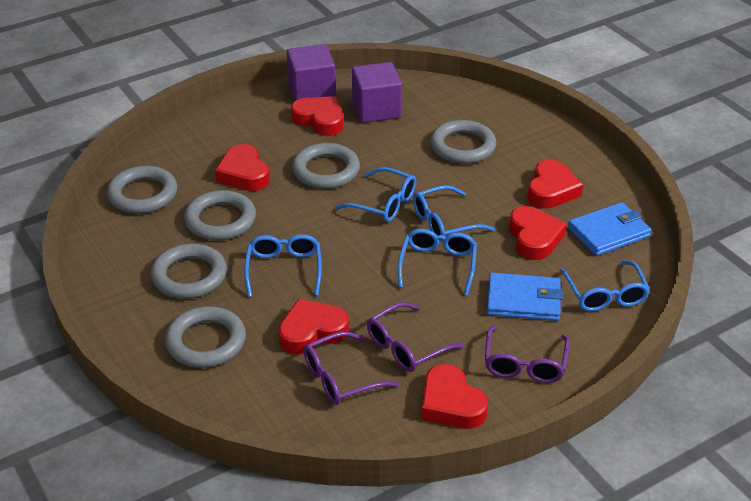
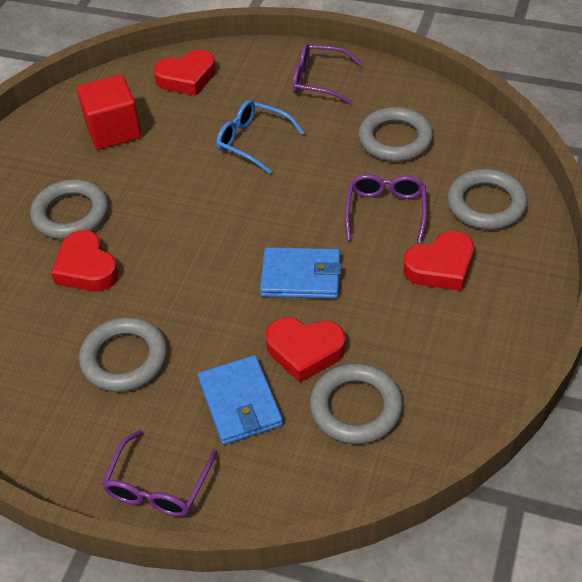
blue glasses: 5 -> 1
grey ring: 6 -> 5
purple cube: 2 -> 0
red cube: 0 -> 1
red heart: 6 -> 4

